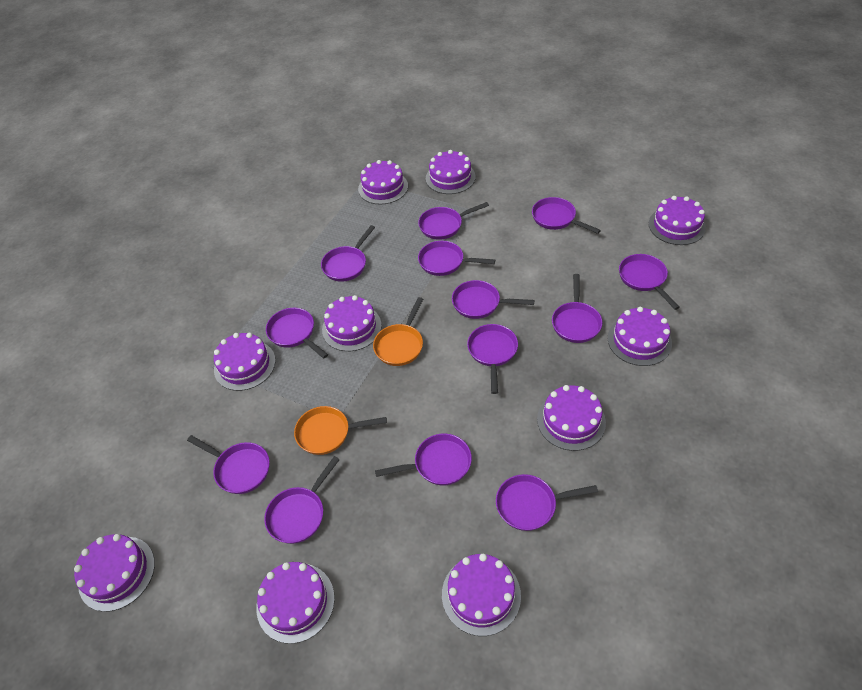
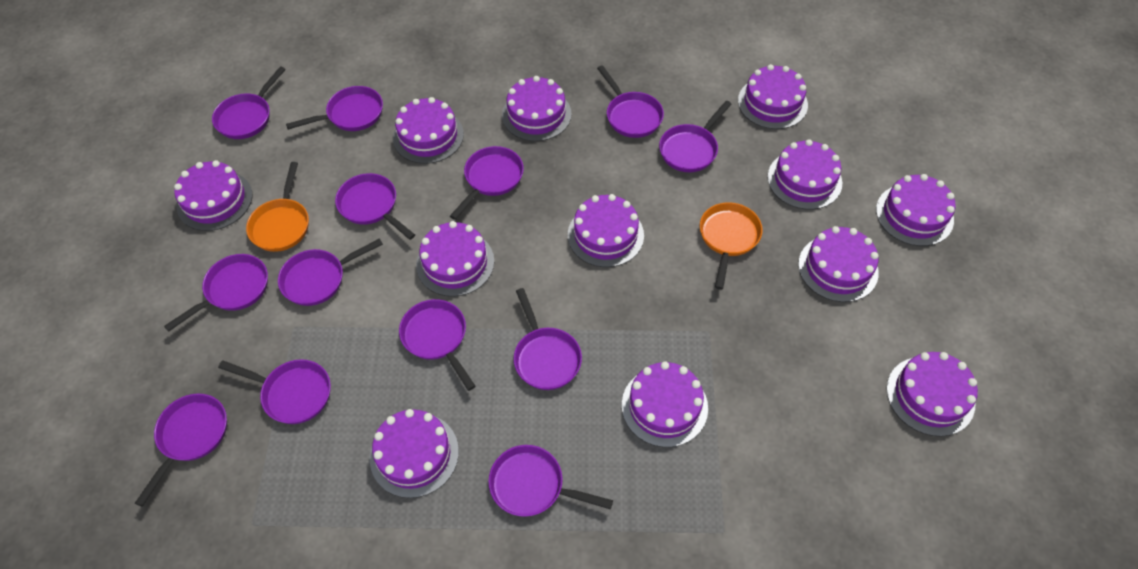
purple cake: 10 -> 12

